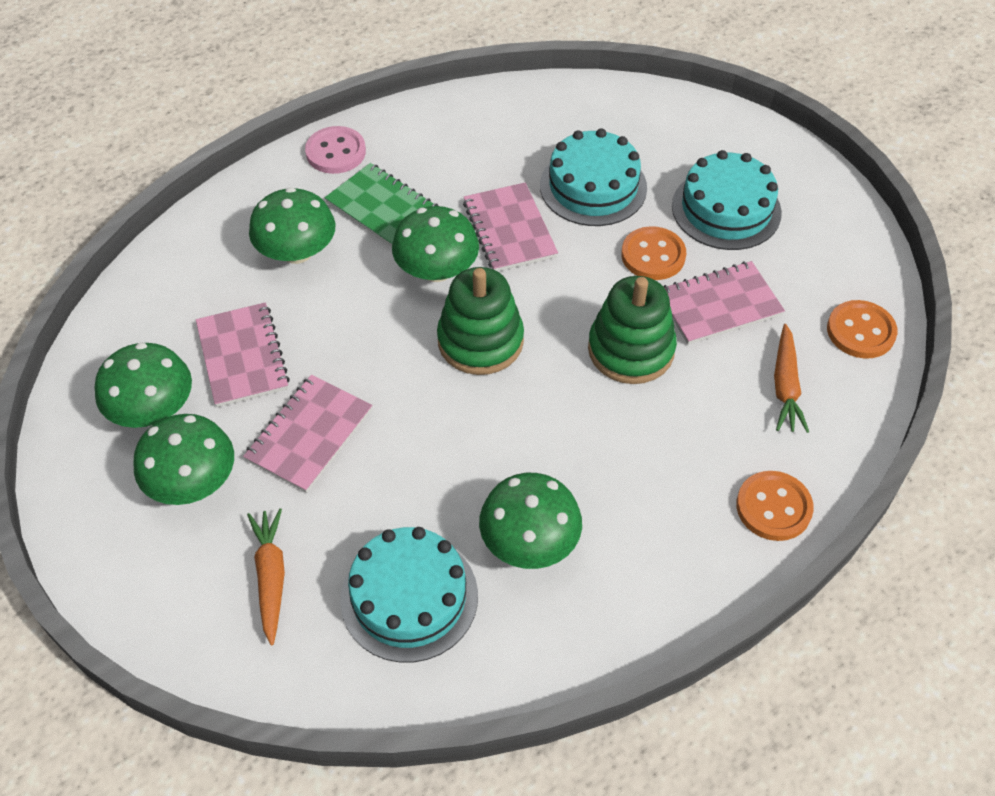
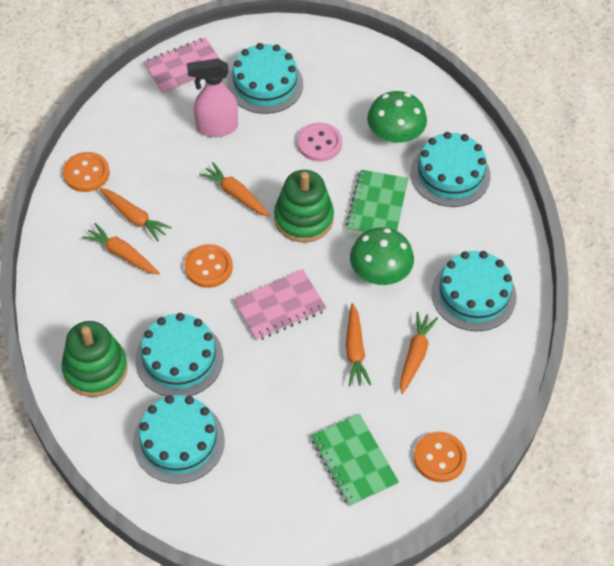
green mushroom: 5 -> 2
green notebook: 1 -> 2
orange carrot: 2 -> 5
pink notebook: 4 -> 2
pink spray bottle: 0 -> 1
turquoise cake: 3 -> 5

